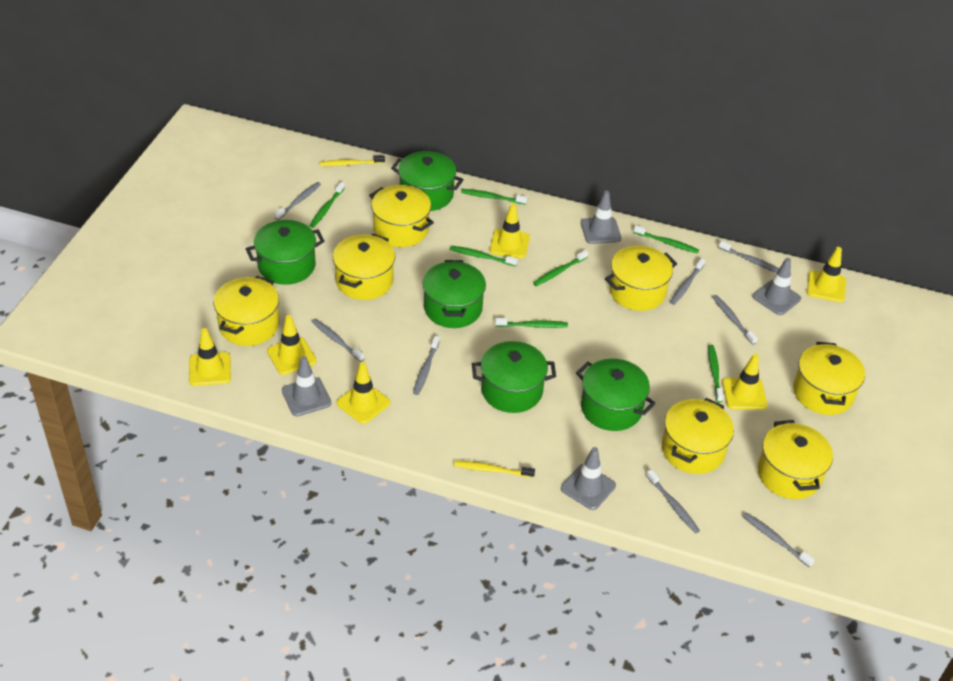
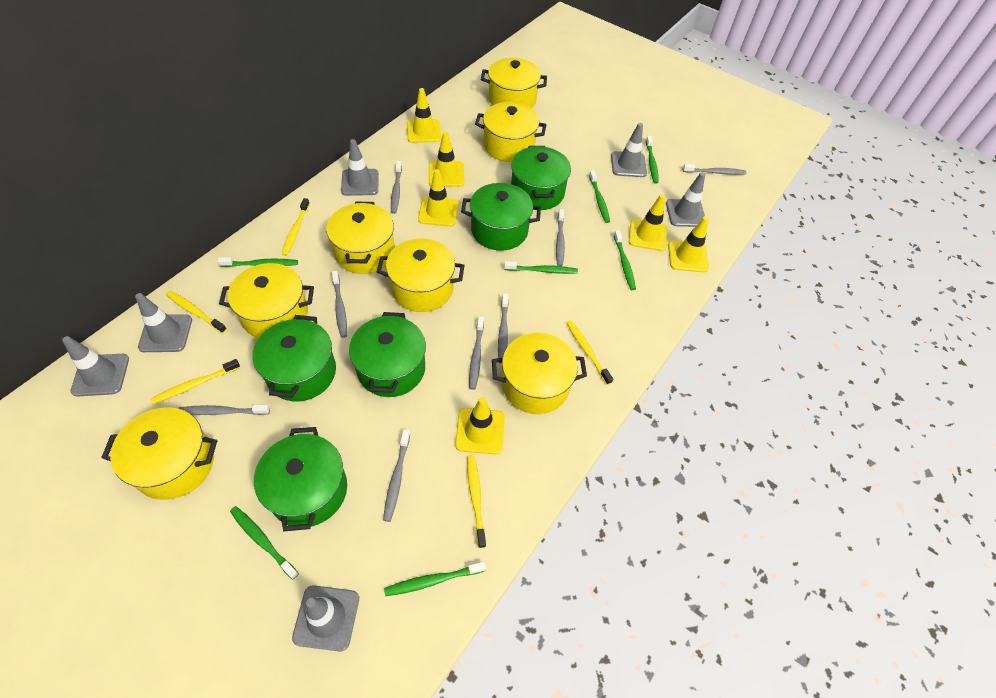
grey traffic cone: 4 -> 6
yellow toothbrush: 2 -> 5

